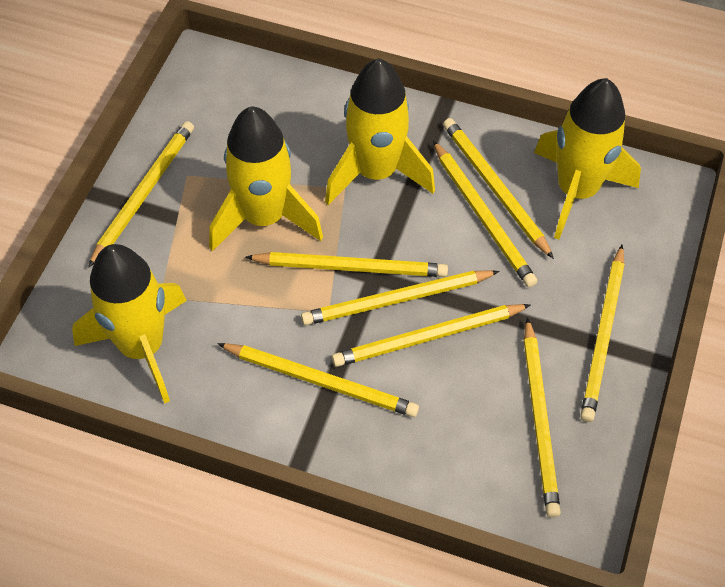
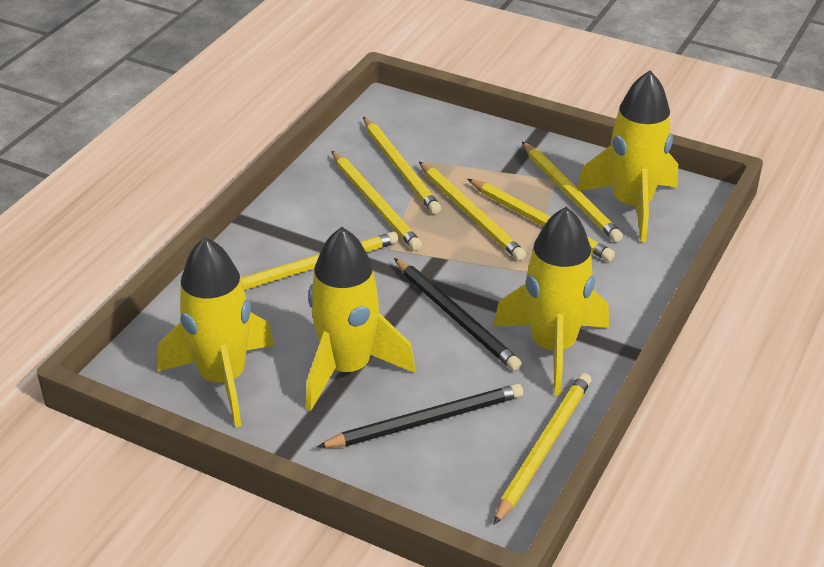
black pencil: 0 -> 2
yellow pencil: 9 -> 7

